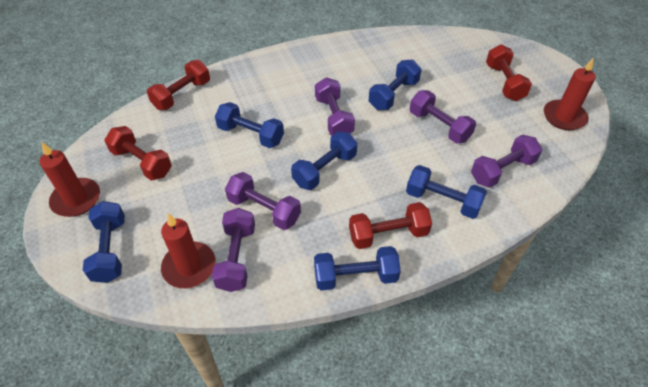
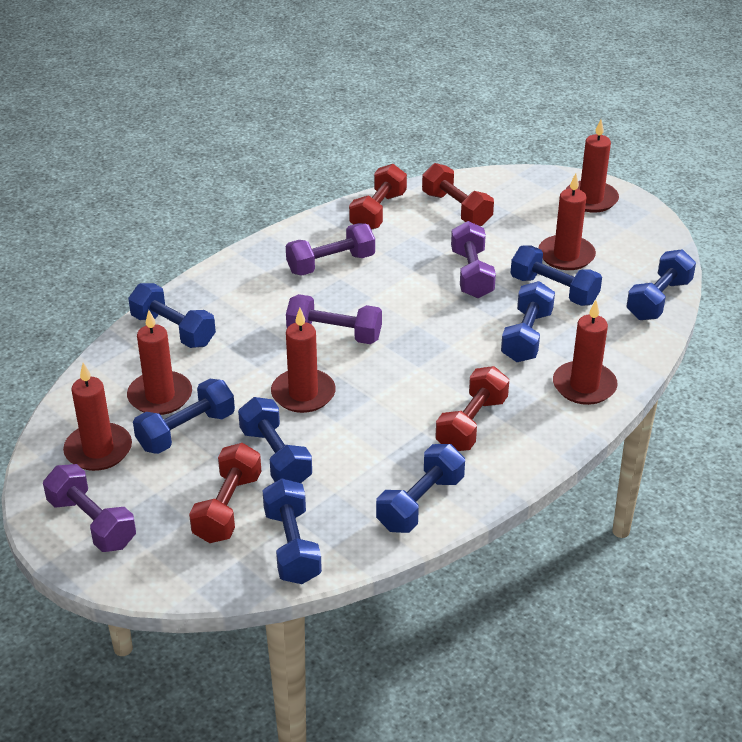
blue dumbbell: 6 -> 8
purple dumbbell: 5 -> 4
red candle: 3 -> 6

